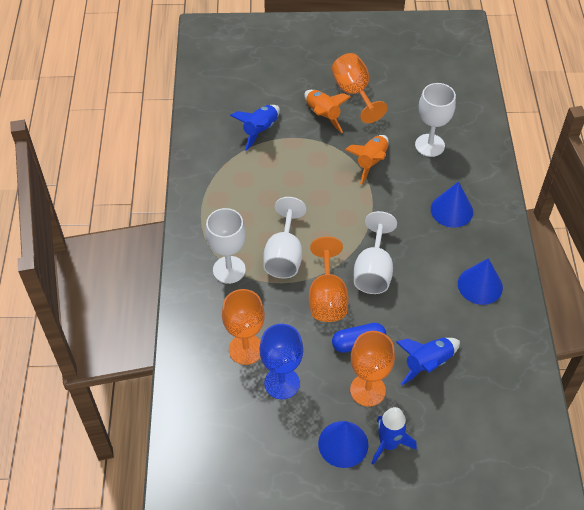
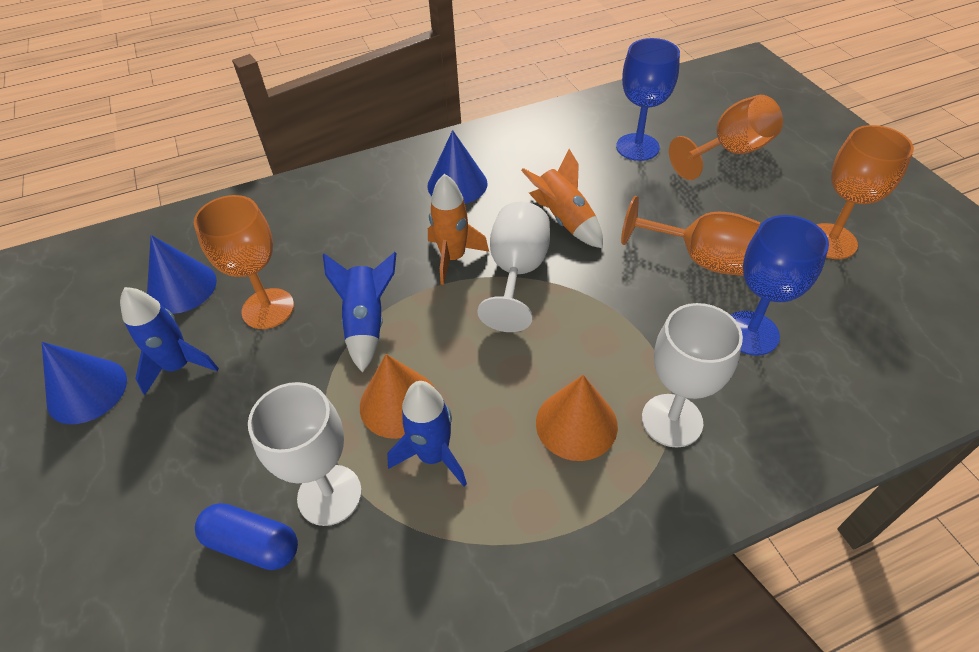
blue goblet: 1 -> 2
orange cone: 0 -> 2
white goblet: 4 -> 3

